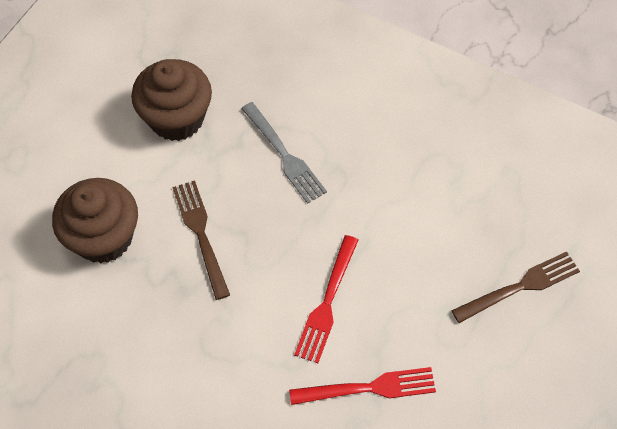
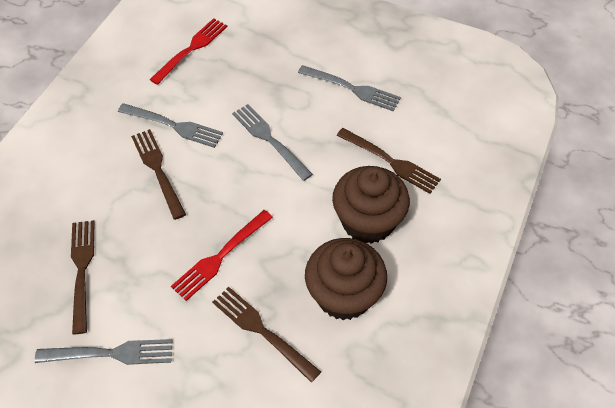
brown fork: 2 -> 4
grey fork: 1 -> 4

